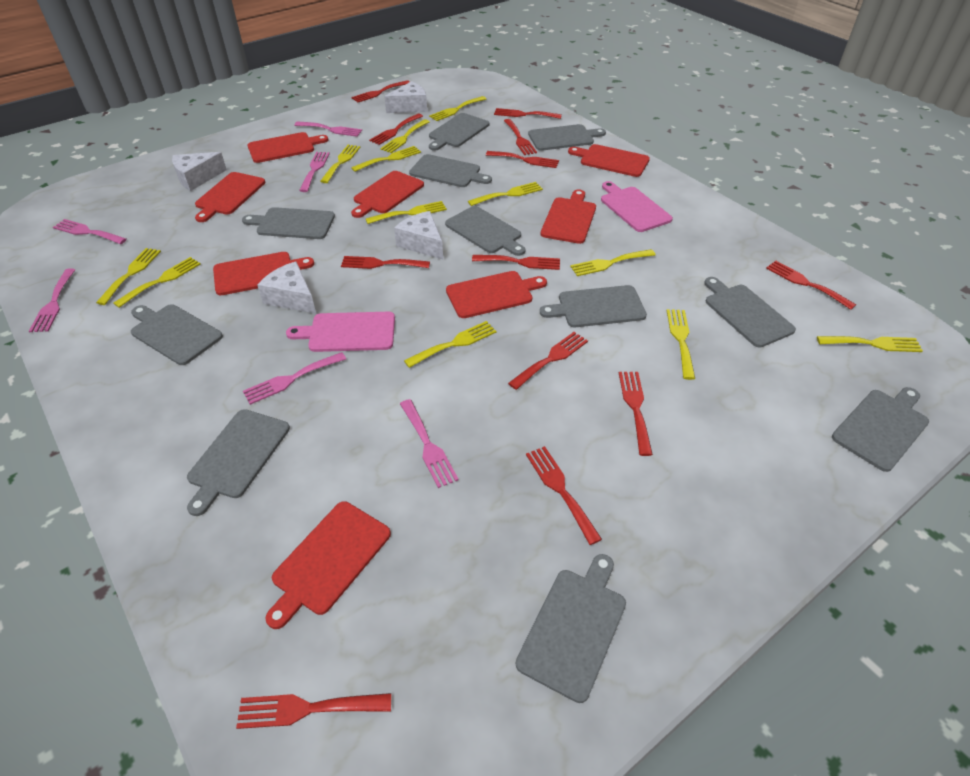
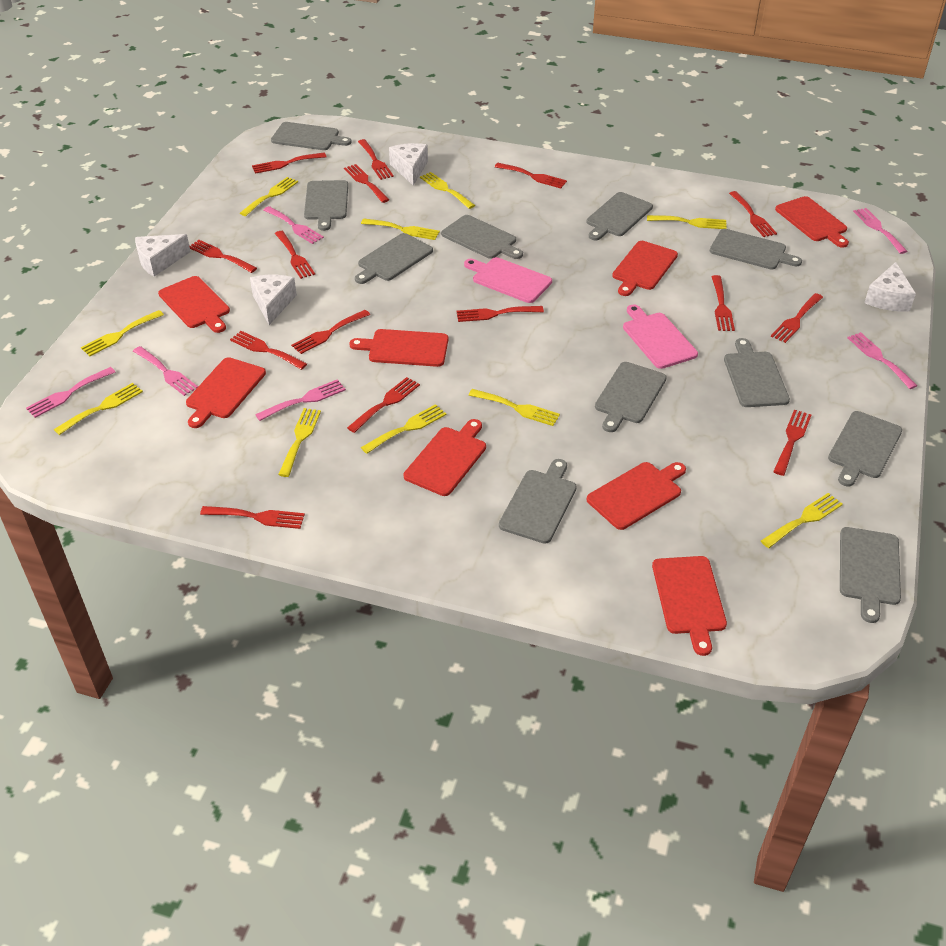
red fork: 12 -> 15
yellow fork: 12 -> 10

